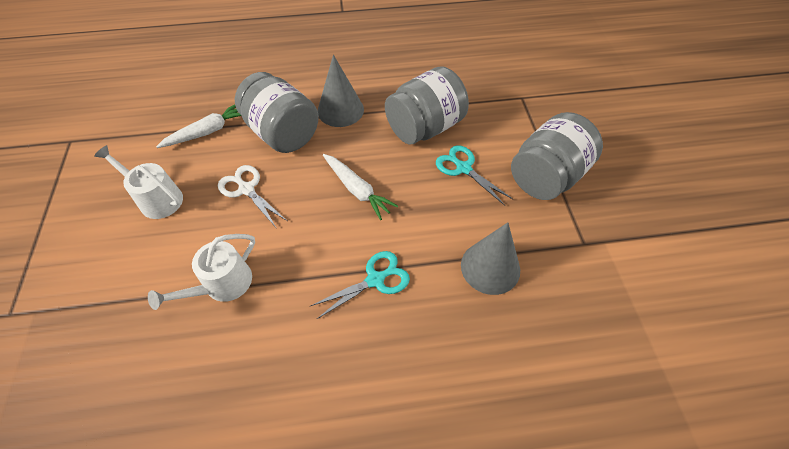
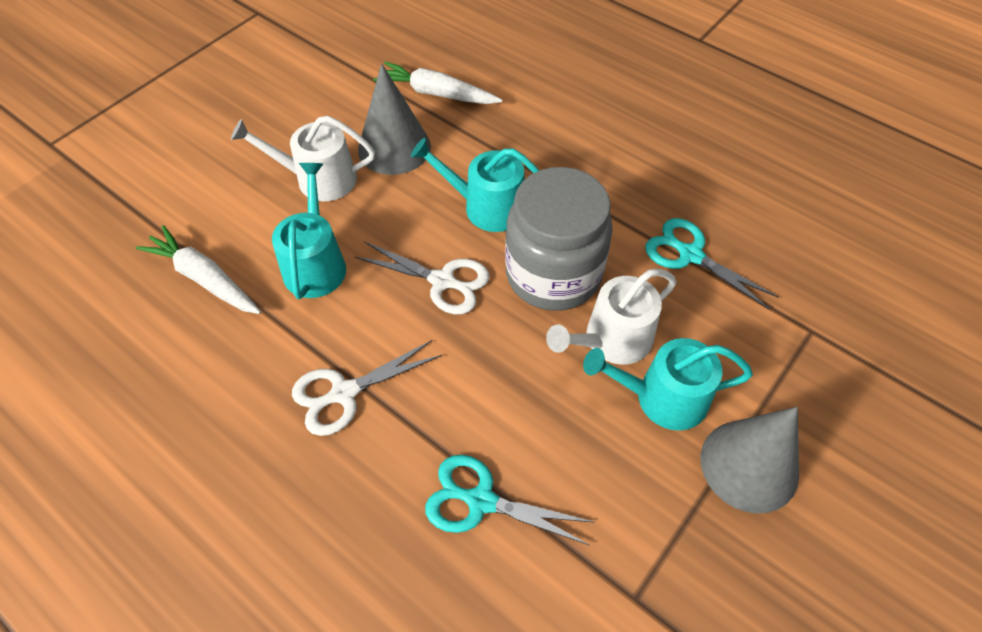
grey jar: 3 -> 1
turquoise watering can: 0 -> 3
white scissors: 1 -> 2

